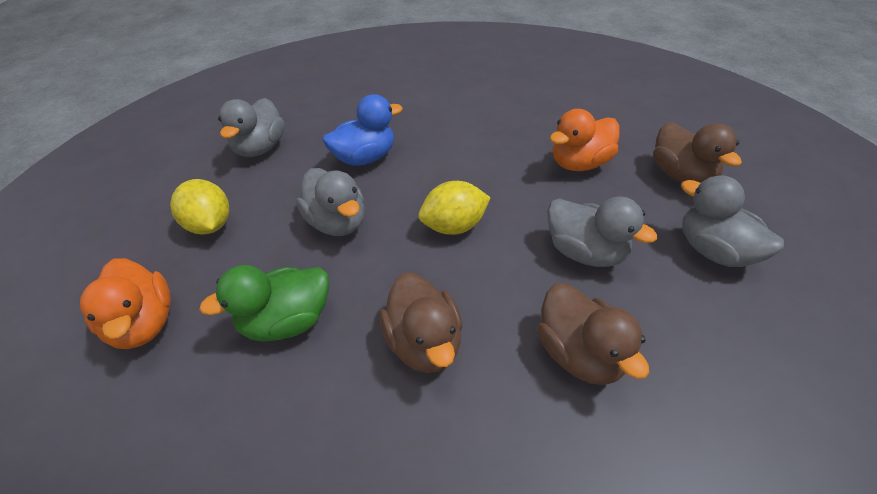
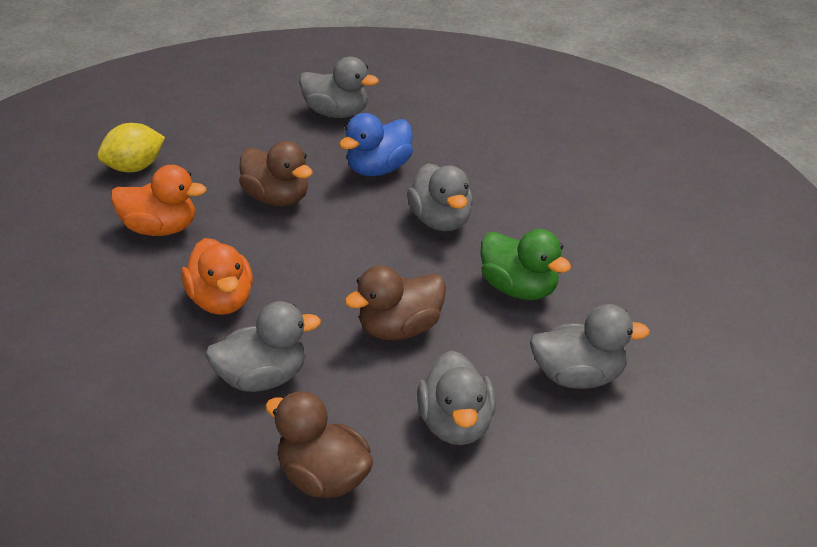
grey duck: 4 -> 5
yellow lemon: 2 -> 1

